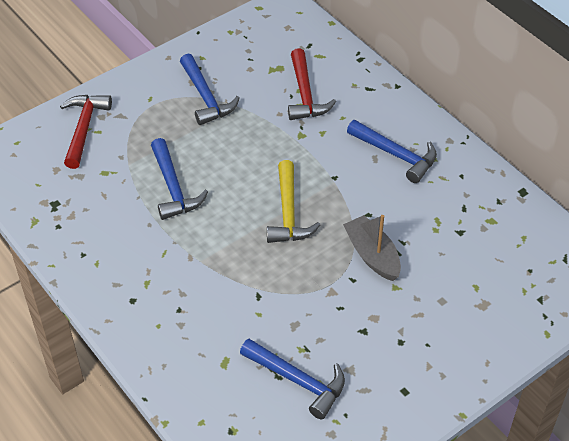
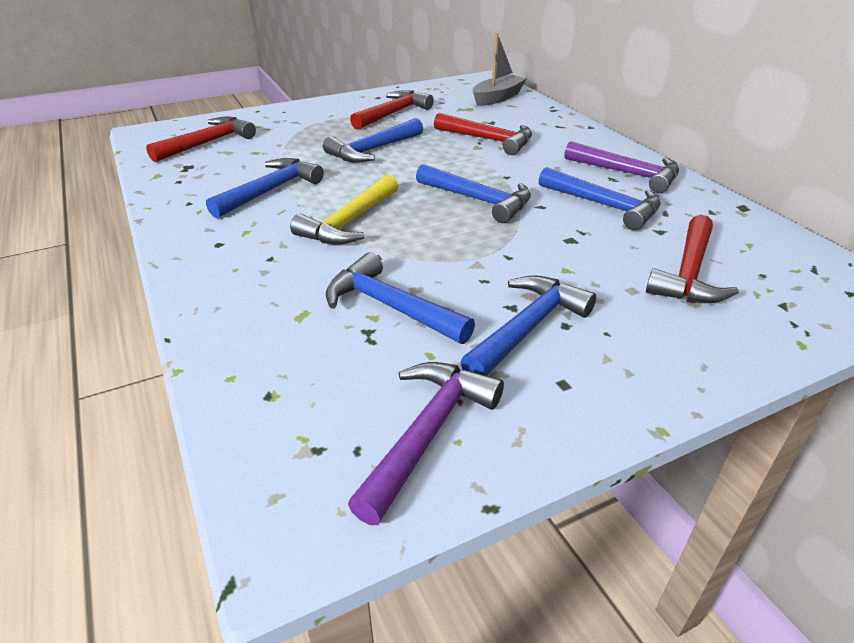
blue hammer: 4 -> 6
purple hammer: 0 -> 2
red hammer: 2 -> 4

